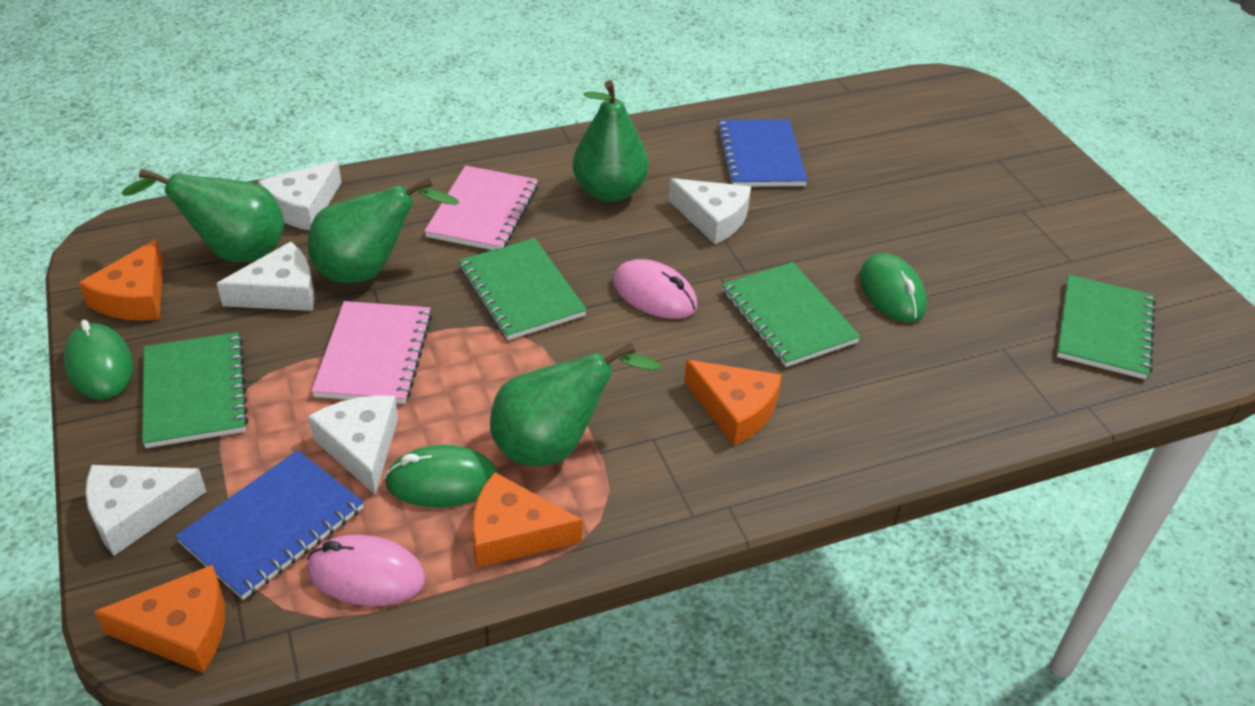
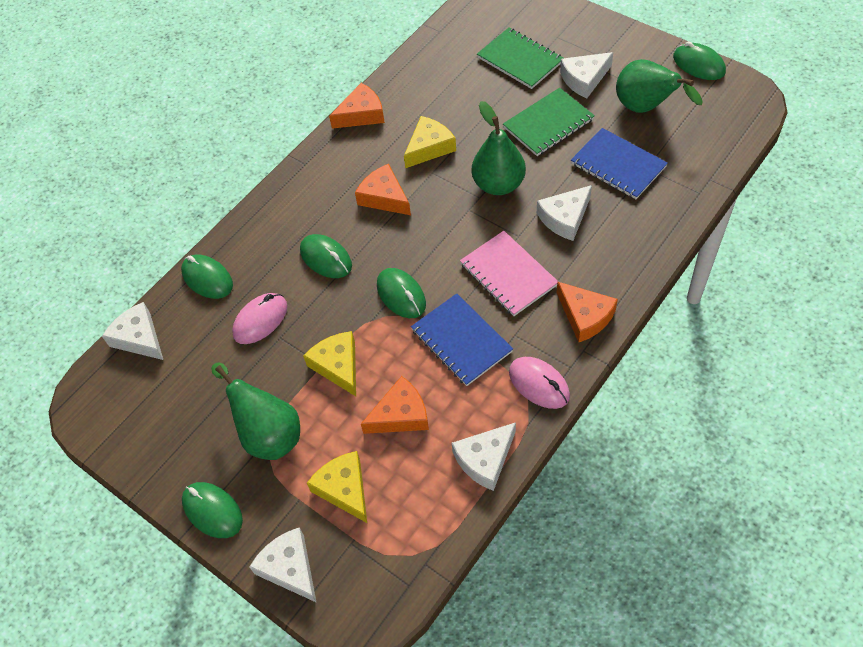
green mouse: 3 -> 5
green notebook: 4 -> 2
green pear: 4 -> 3
pink notebook: 2 -> 1
yellow cheese: 0 -> 3

